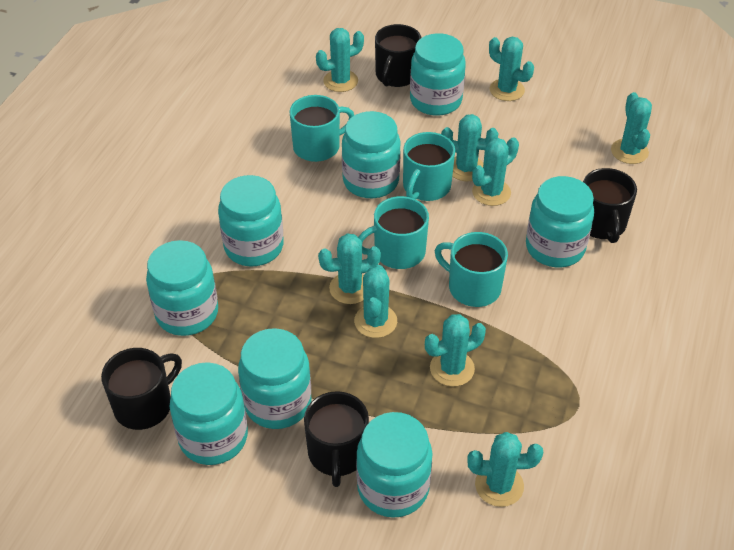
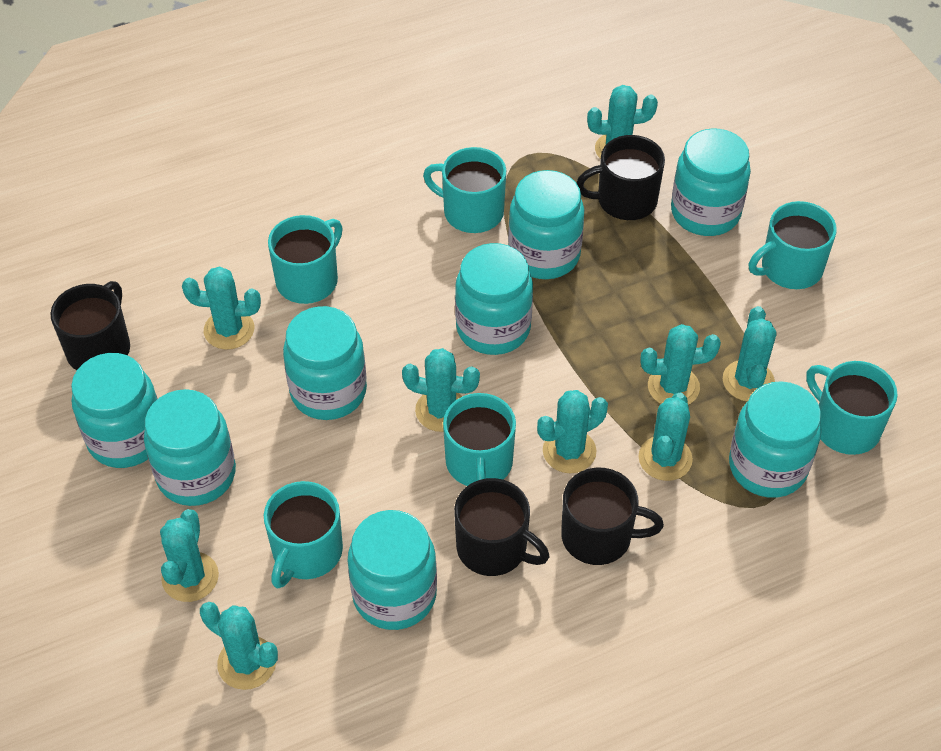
turquoise mug: 4 -> 6

